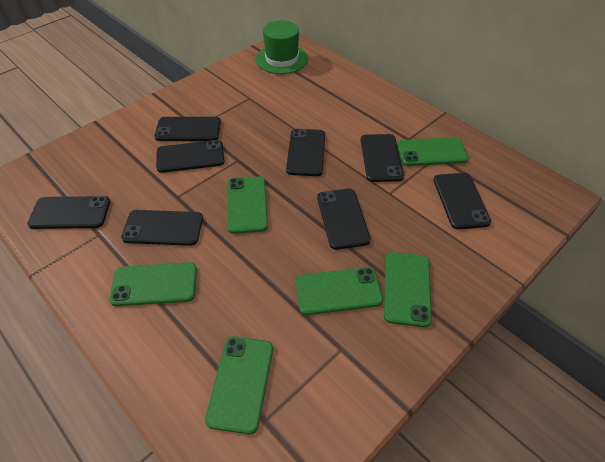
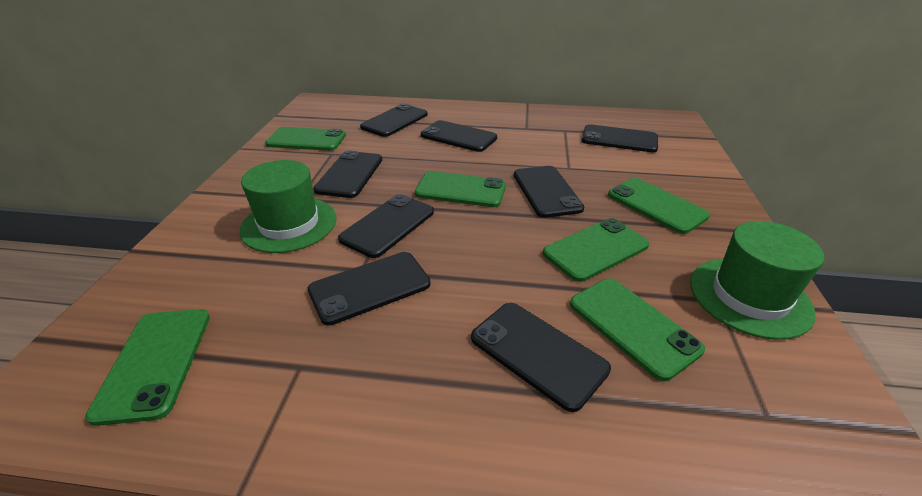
green hat: 1 -> 2

